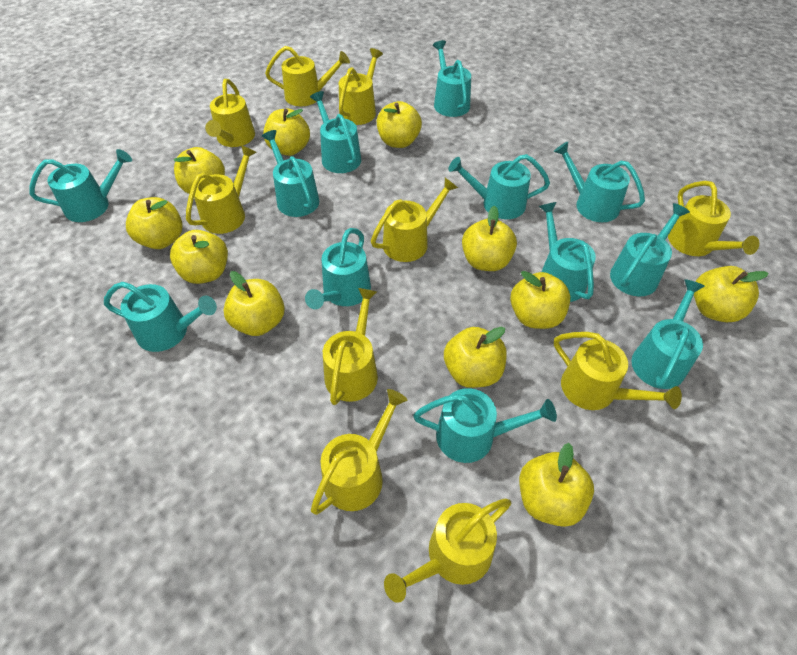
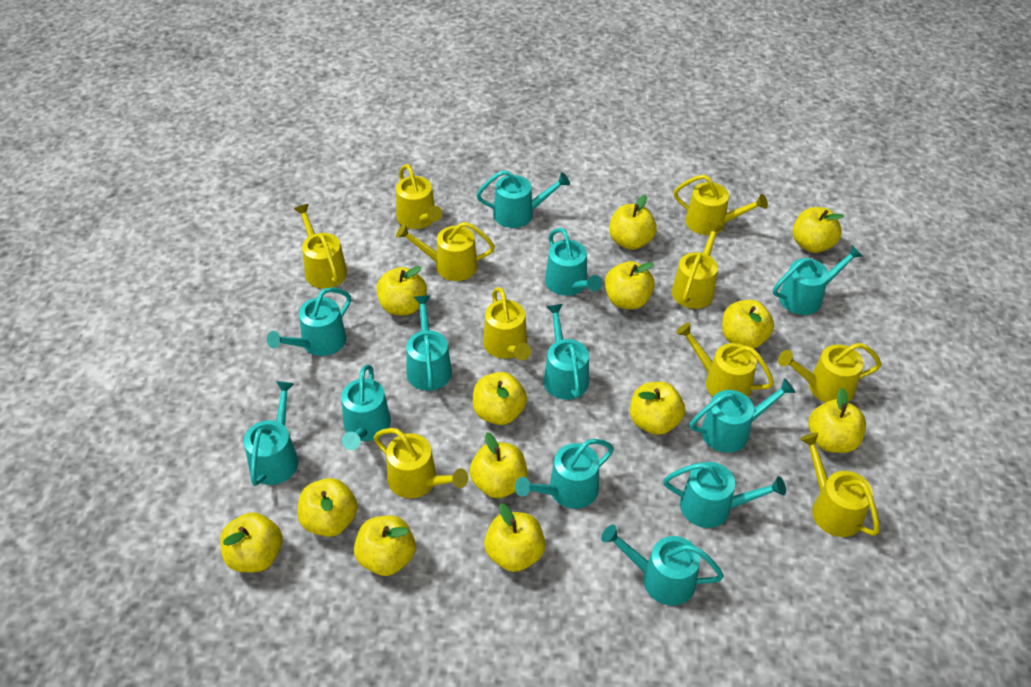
yellow apple: 11 -> 13

